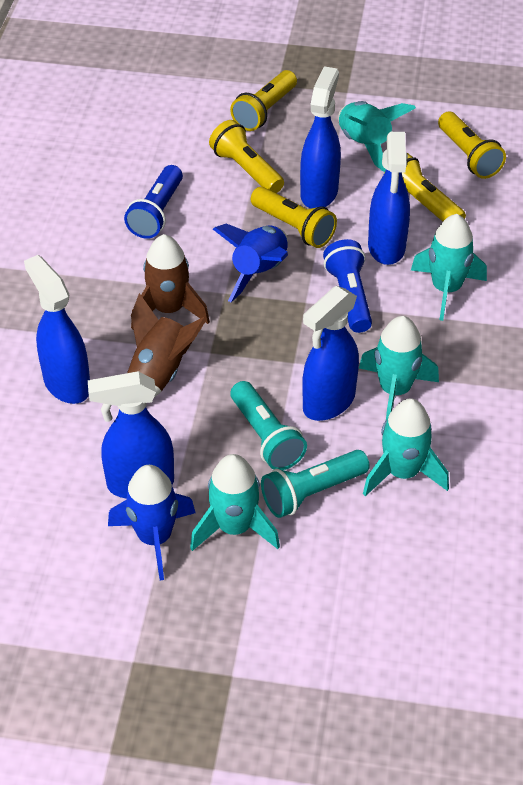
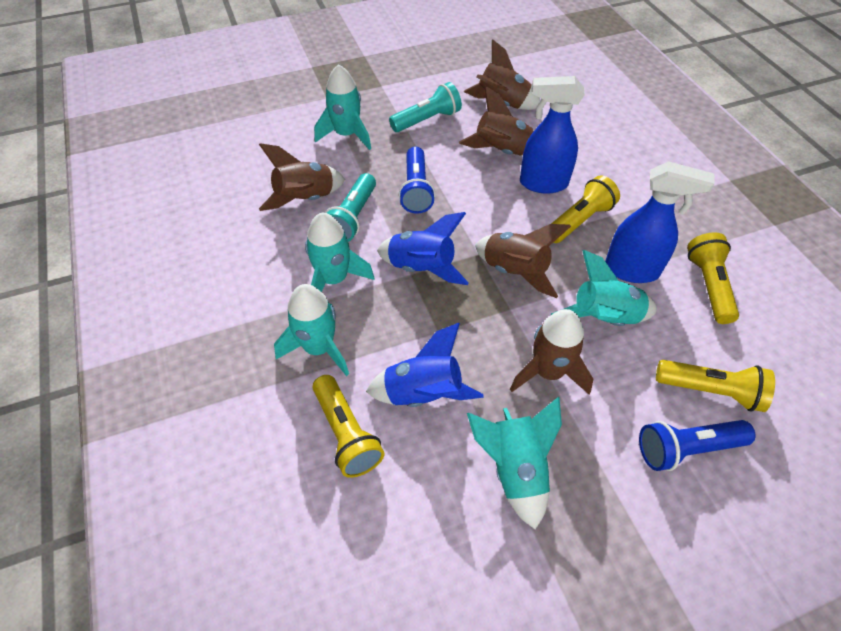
blue spray bottle: 5 -> 2
brown rocket: 2 -> 5
yellow flashlight: 5 -> 4

